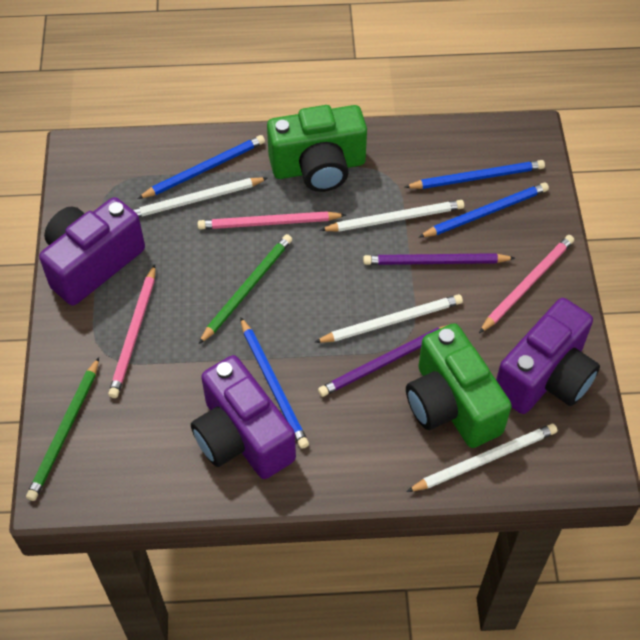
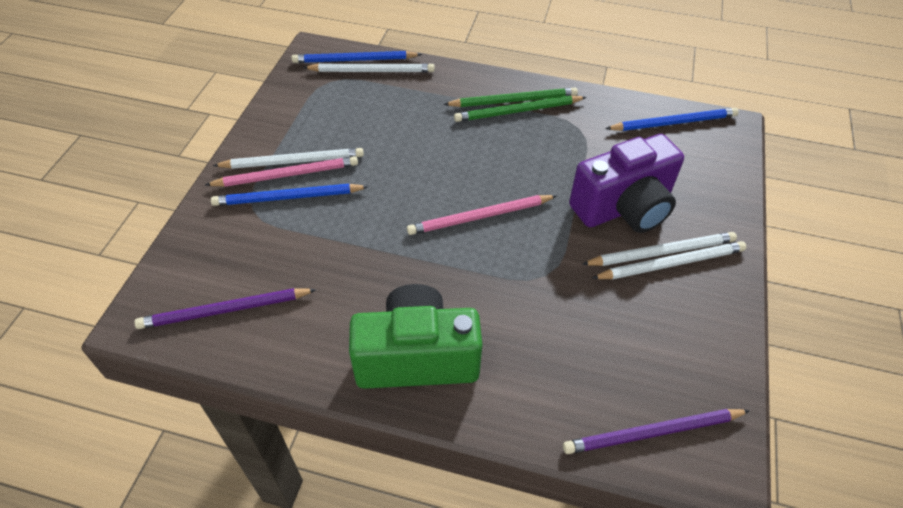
blue pencil: 4 -> 3
green camera: 2 -> 1
pink pencil: 3 -> 2
purple camera: 3 -> 1

